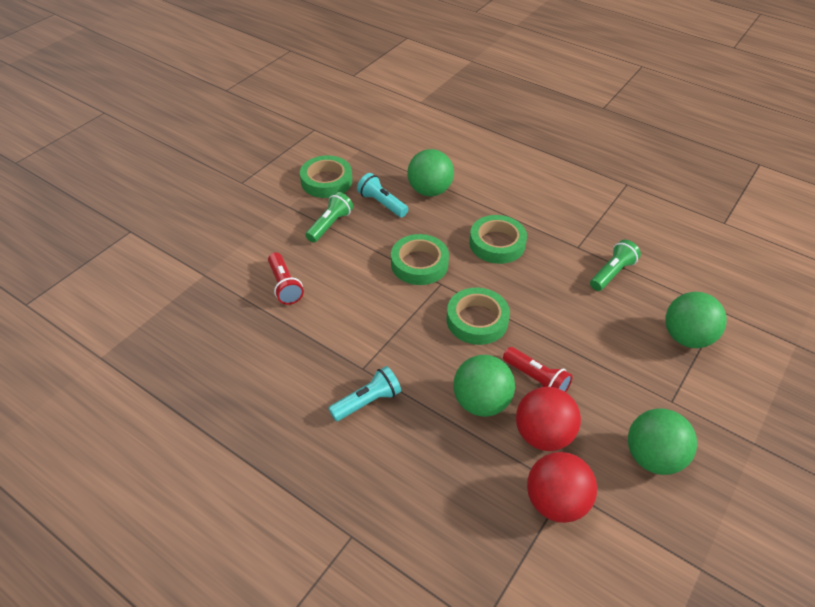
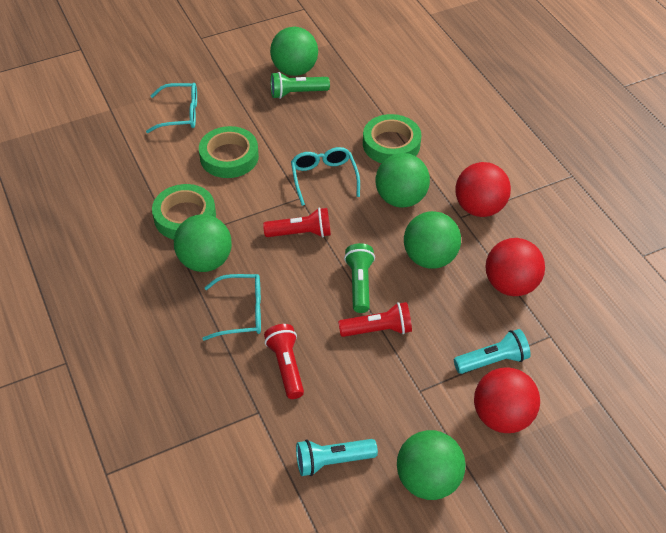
green ball: 4 -> 5
green tape: 4 -> 3
red ball: 2 -> 3
red flashlight: 2 -> 3
turquoise glasses: 0 -> 3

